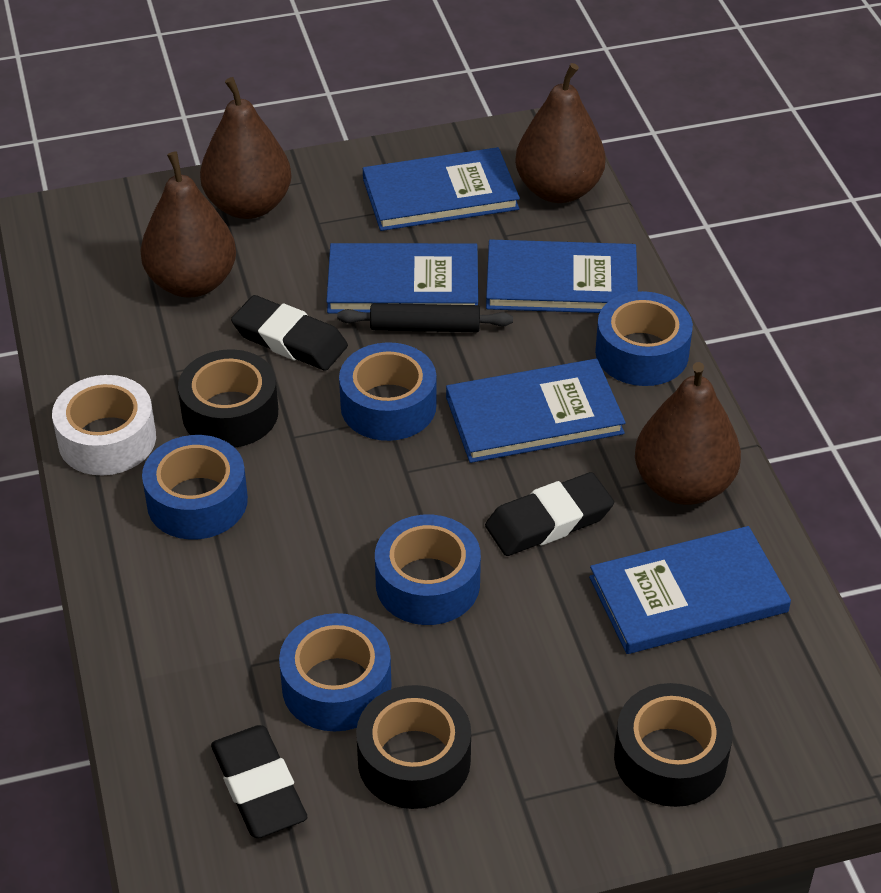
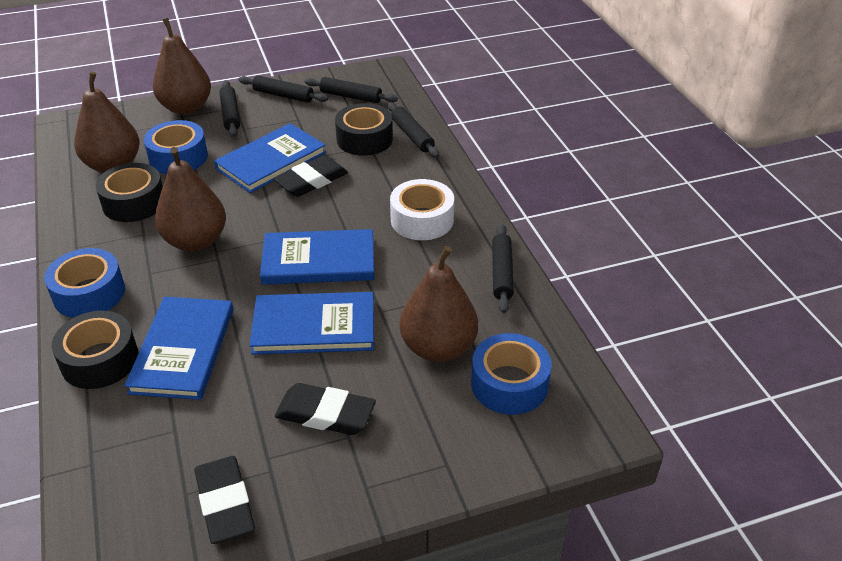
black rolling pin: 1 -> 5
blue book: 5 -> 4
blue tape: 5 -> 3

